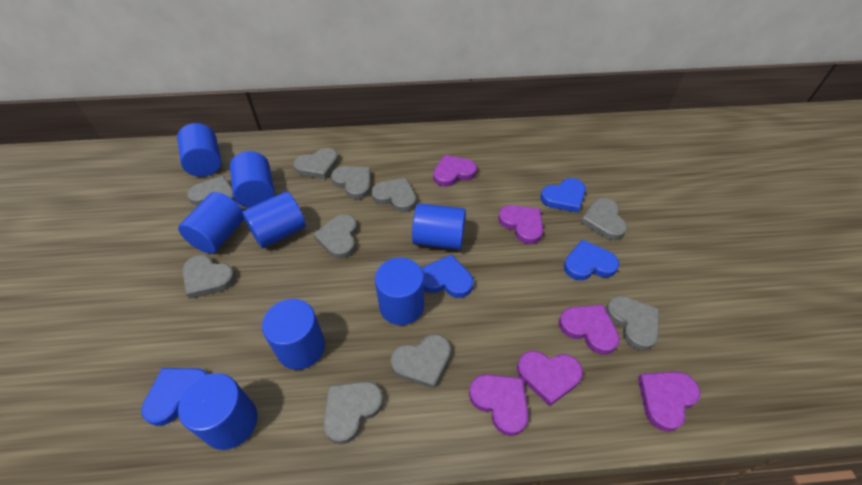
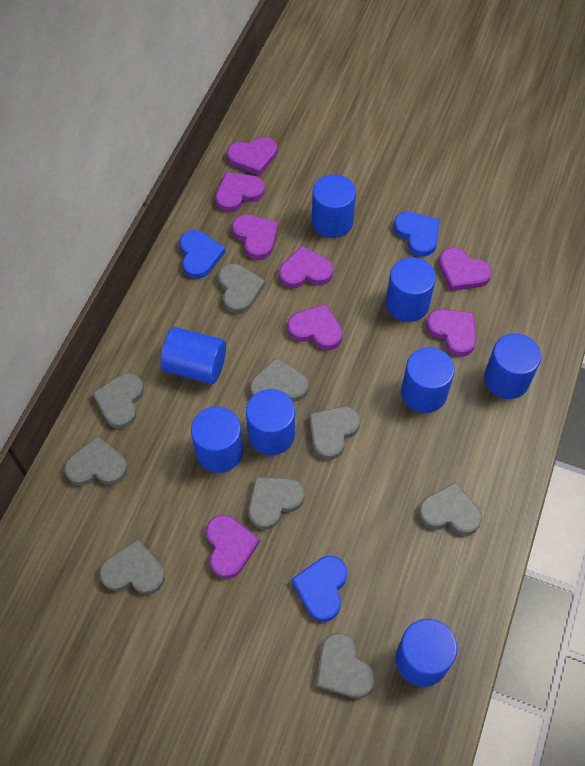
blue heart: 4 -> 3
grey heart: 10 -> 9
purple heart: 6 -> 8

